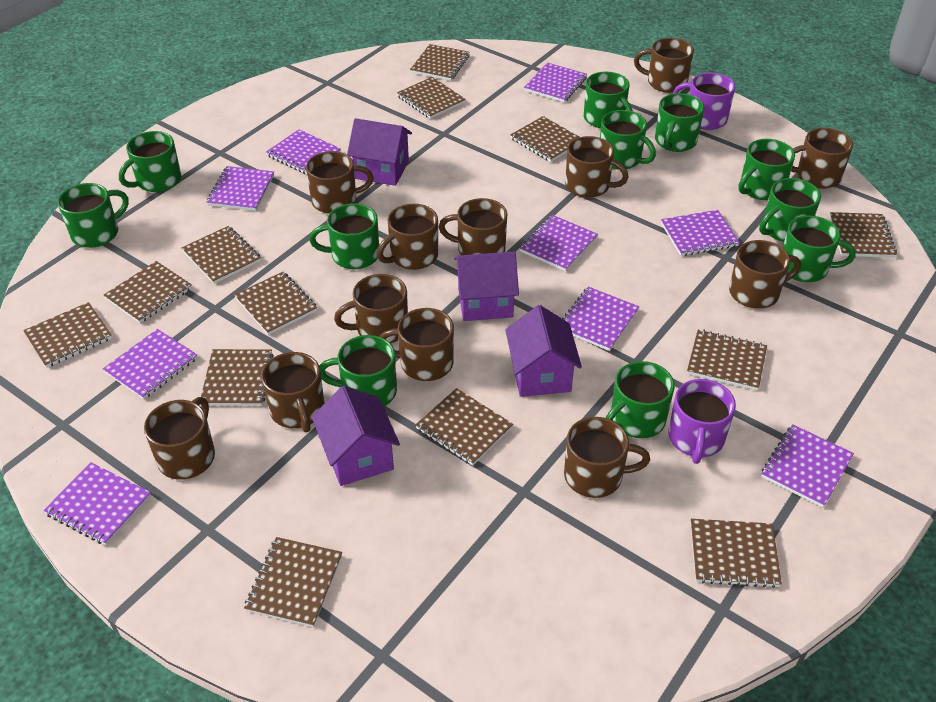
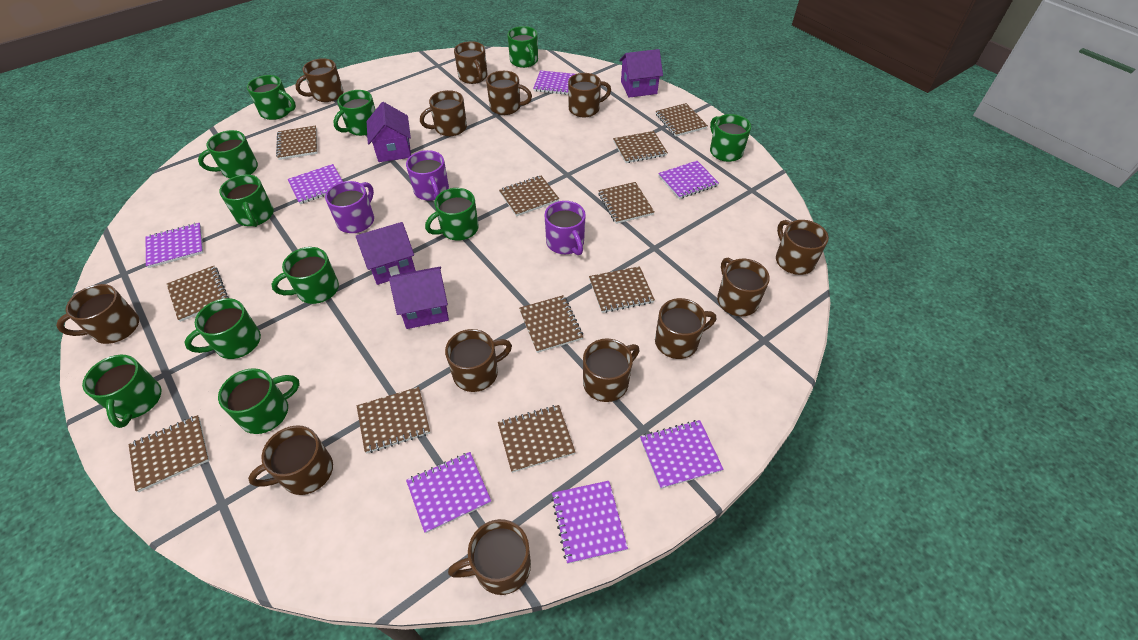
brown mug: 12 -> 13
brown notebook: 13 -> 11
purple mug: 2 -> 3
purple notebook: 9 -> 7

